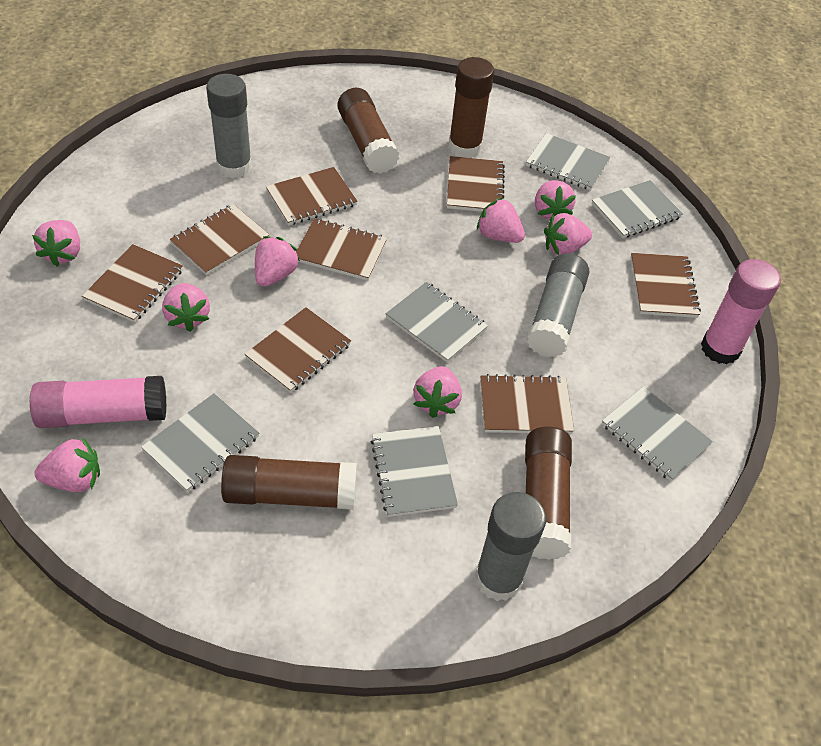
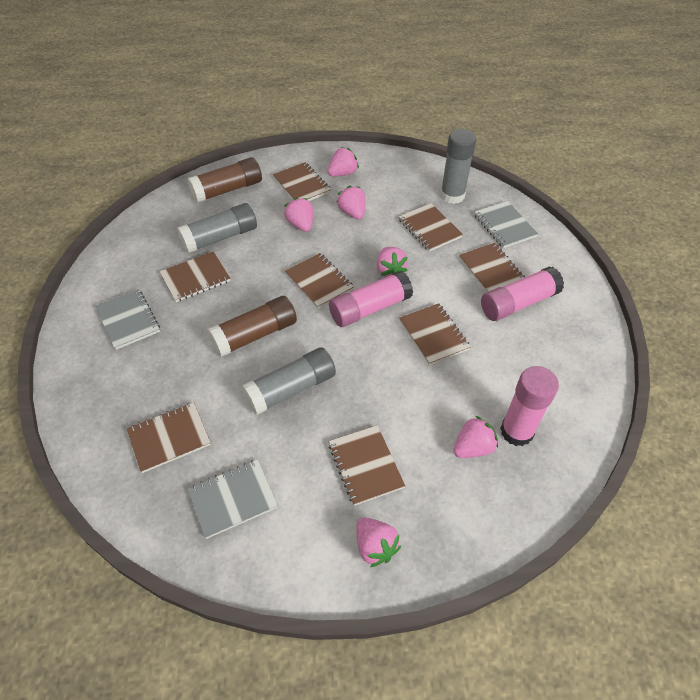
brown glue stick: 4 -> 2
grey notebook: 6 -> 3
pink glue stick: 2 -> 3
pink strawberry: 8 -> 6

